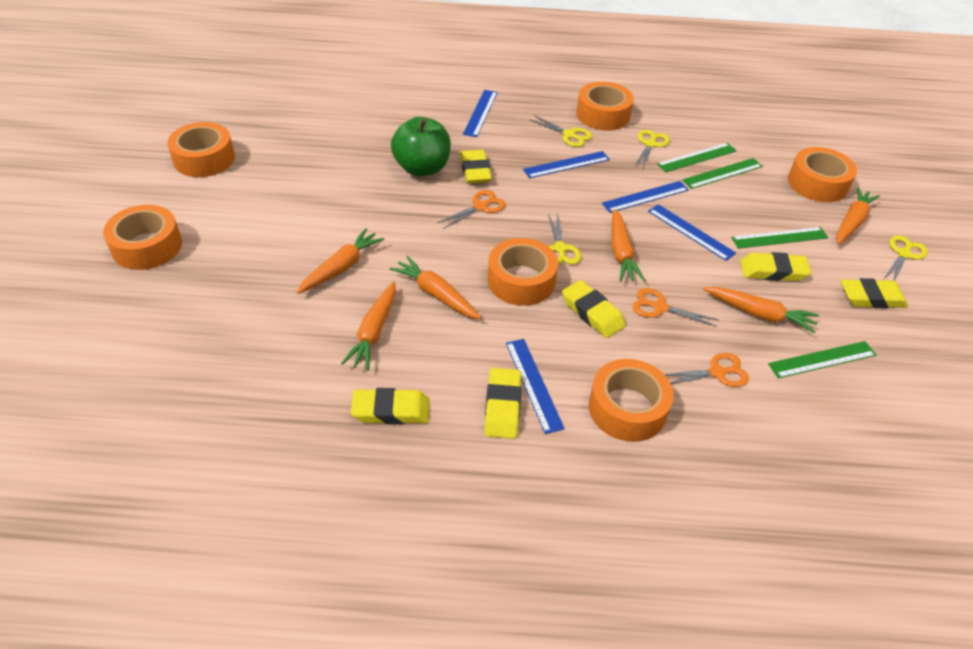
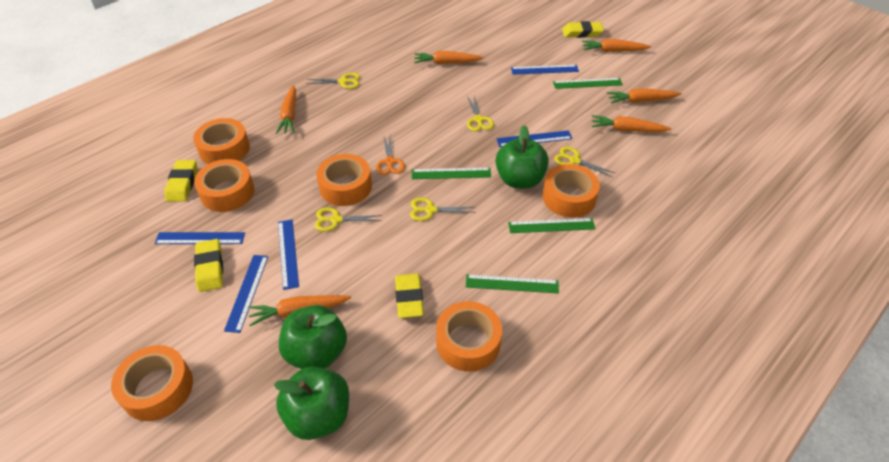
green apple: 1 -> 3
orange scissors: 3 -> 1
yellow eraser: 6 -> 4
yellow scissors: 4 -> 5

